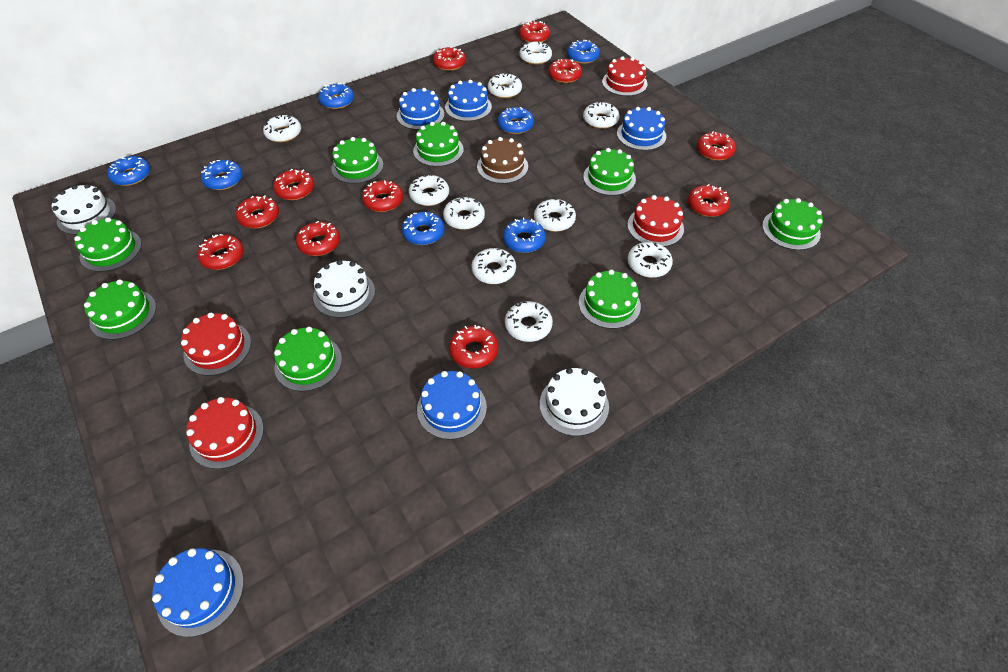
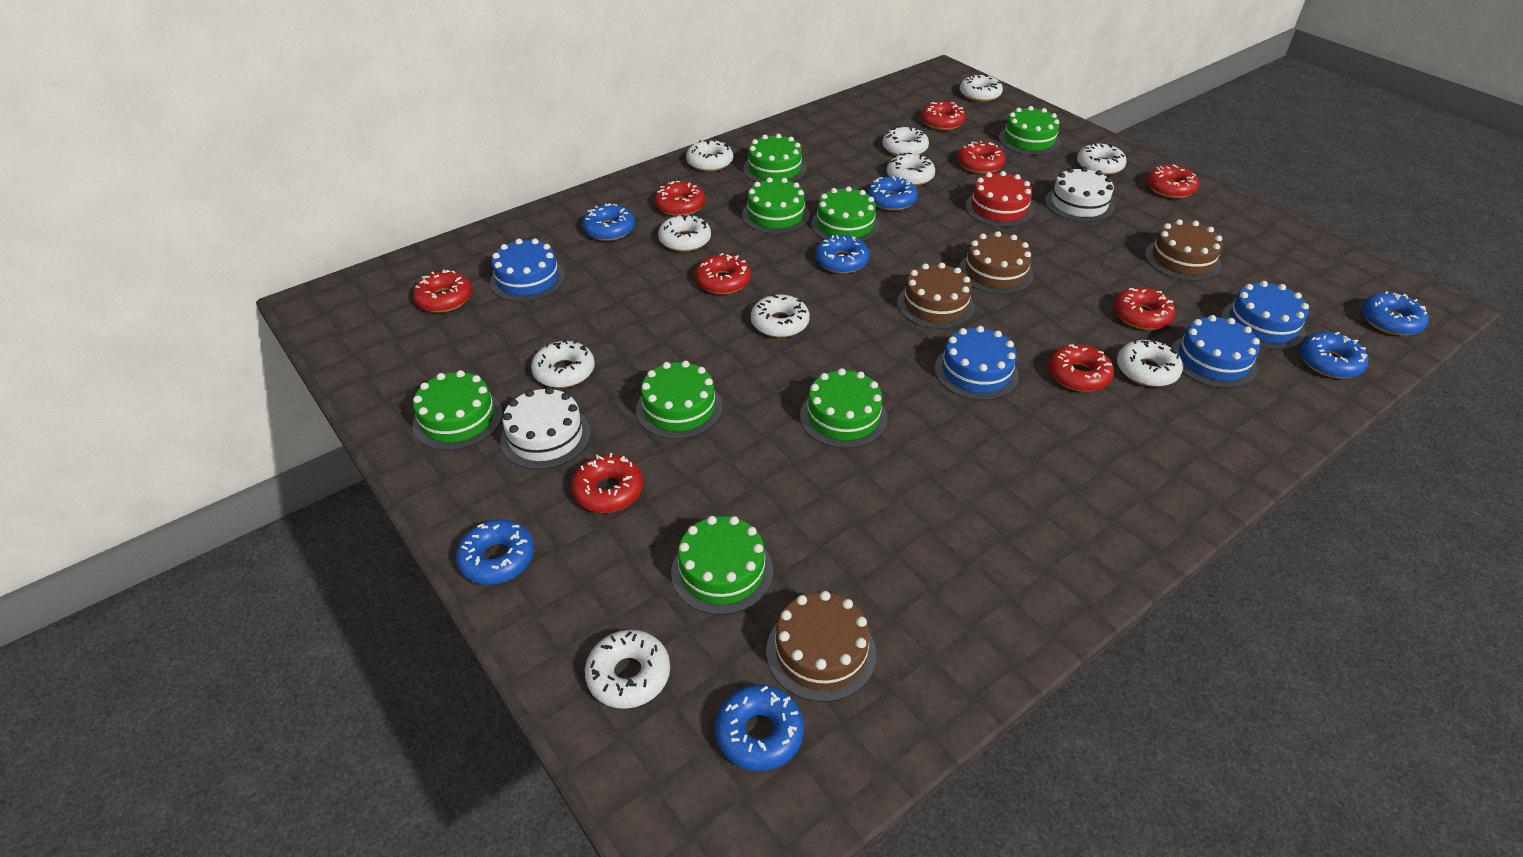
blue cake: 5 -> 4
brown cake: 1 -> 4
red cake: 4 -> 1
red donut: 11 -> 9
white cake: 3 -> 2

